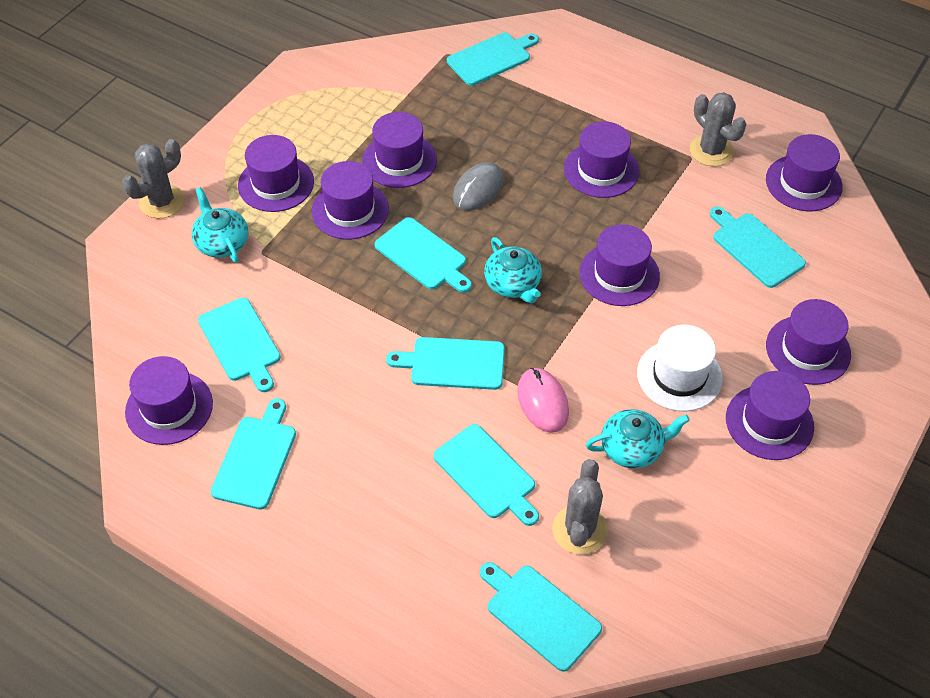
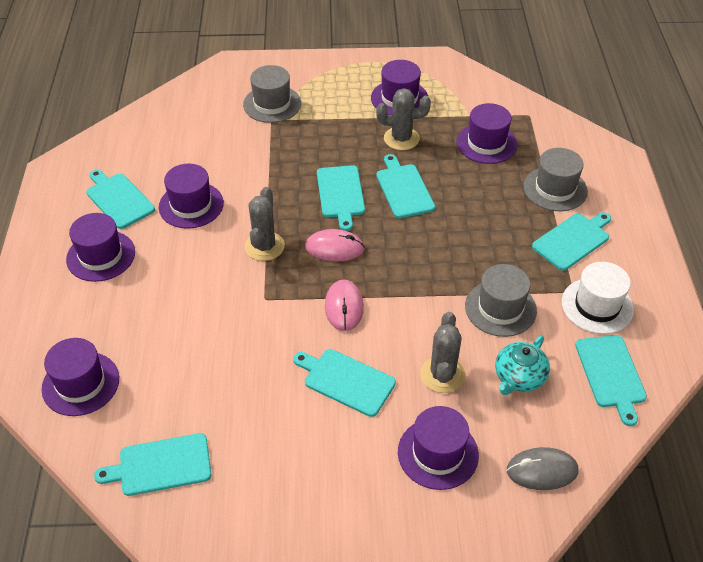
grey hat: 0 -> 3
pink mouse: 1 -> 2
purple hat: 9 -> 6
turquoise cutting board: 8 -> 7
turquoise teapot: 3 -> 1

